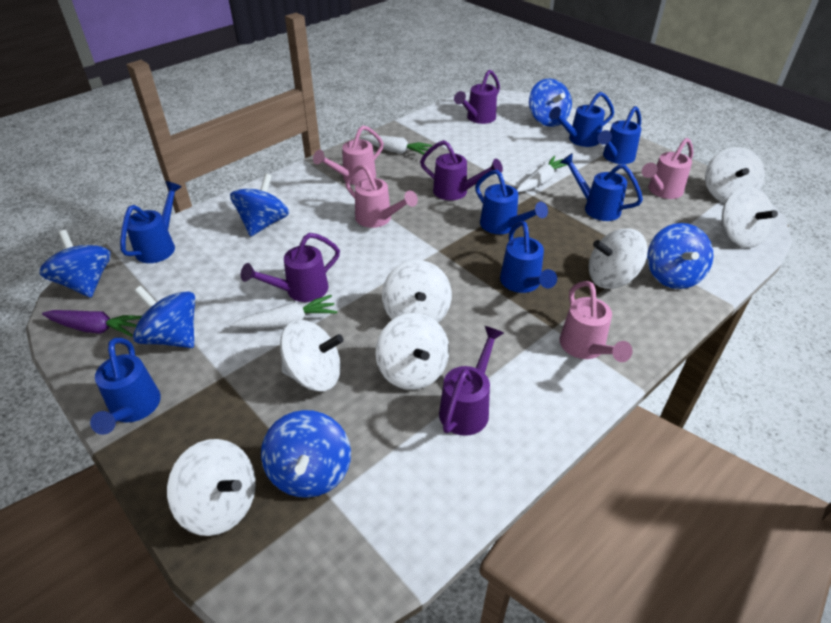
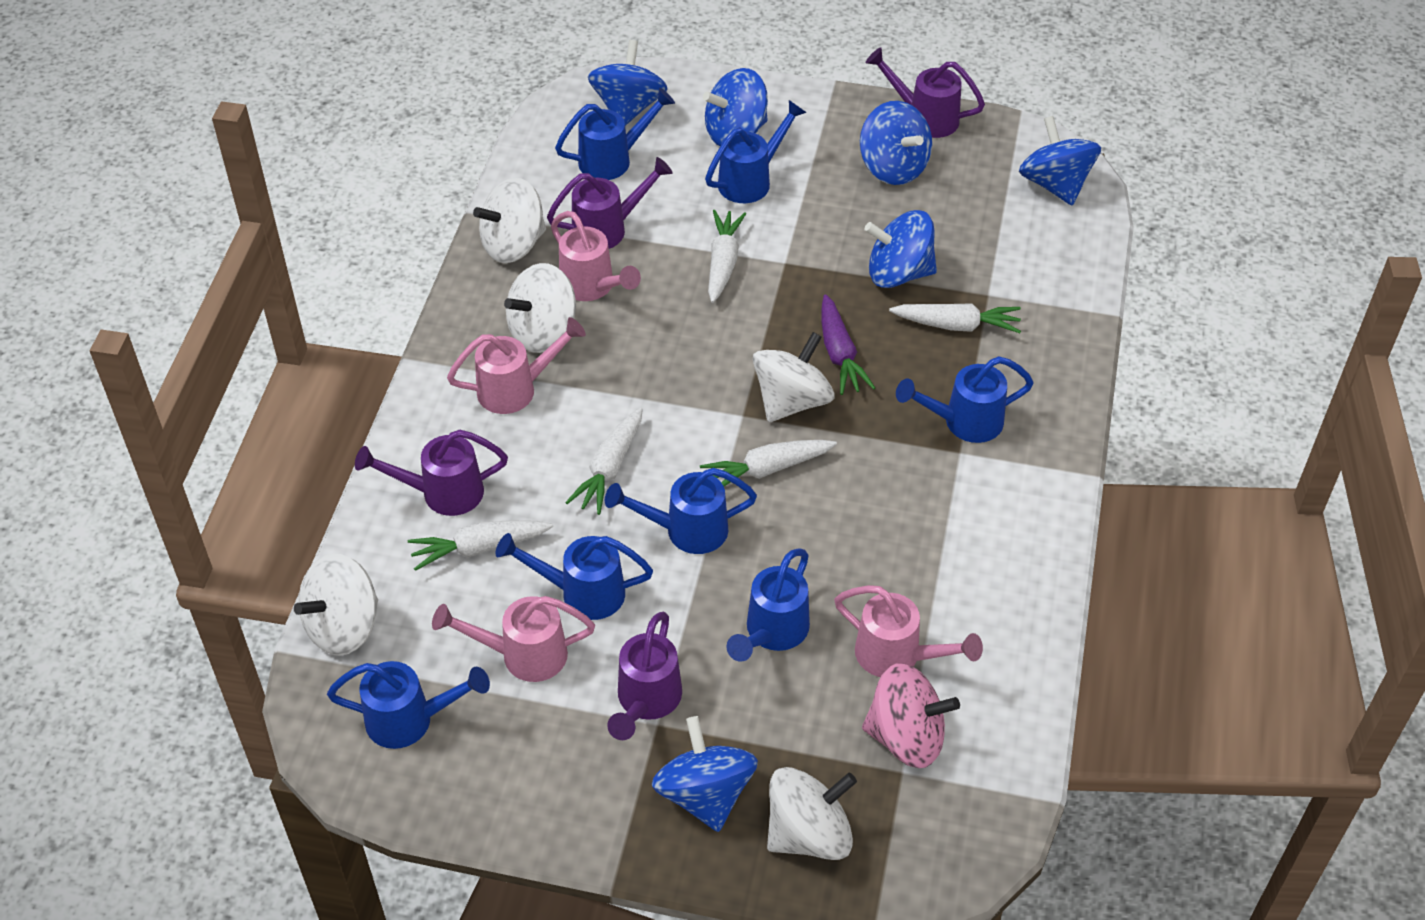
pink spinning top: 0 -> 1
white carrot: 3 -> 5
white spinning top: 7 -> 5

